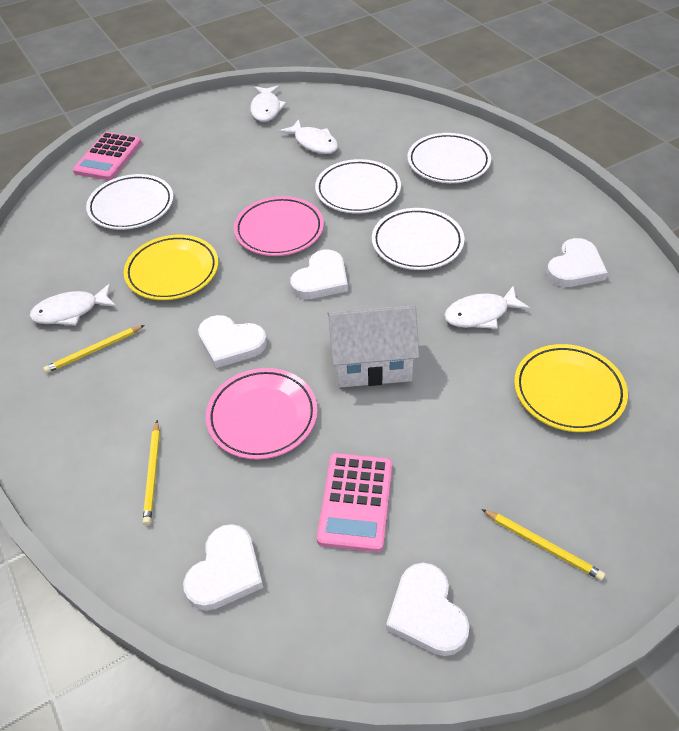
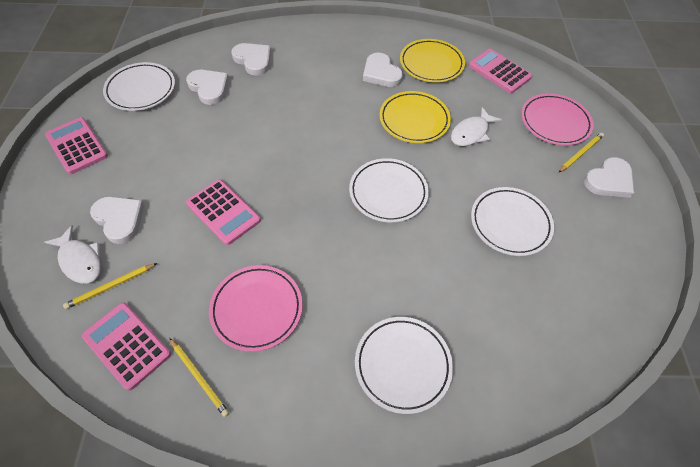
pink calculator: 2 -> 4
white fish: 4 -> 2
white house: 1 -> 0

